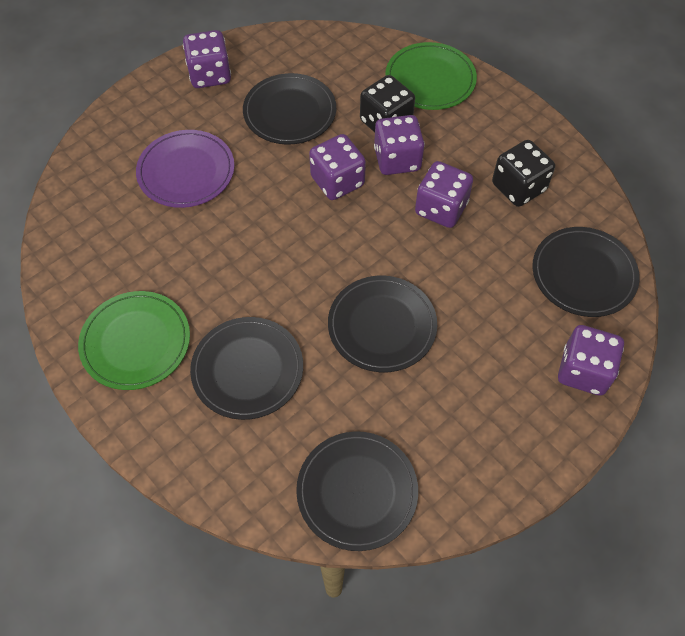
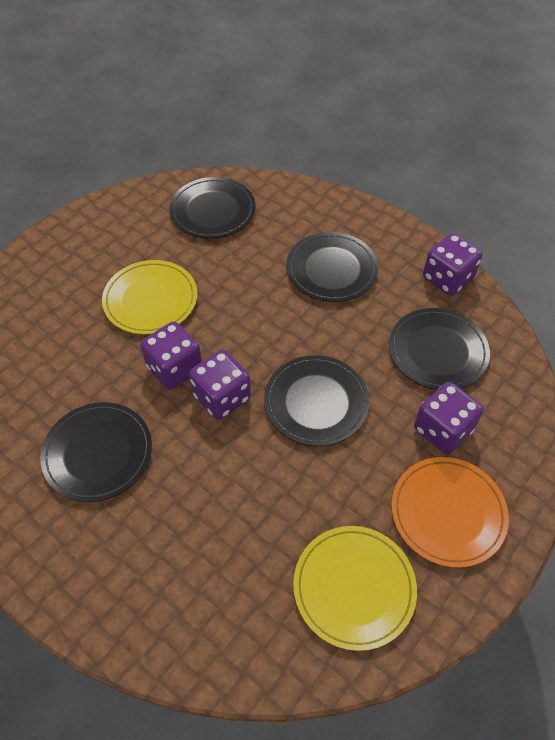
black dice: 2 -> 0
green plate: 2 -> 0
orange plate: 0 -> 1
purple dice: 5 -> 4
purple plate: 1 -> 0
yellow plate: 0 -> 2

